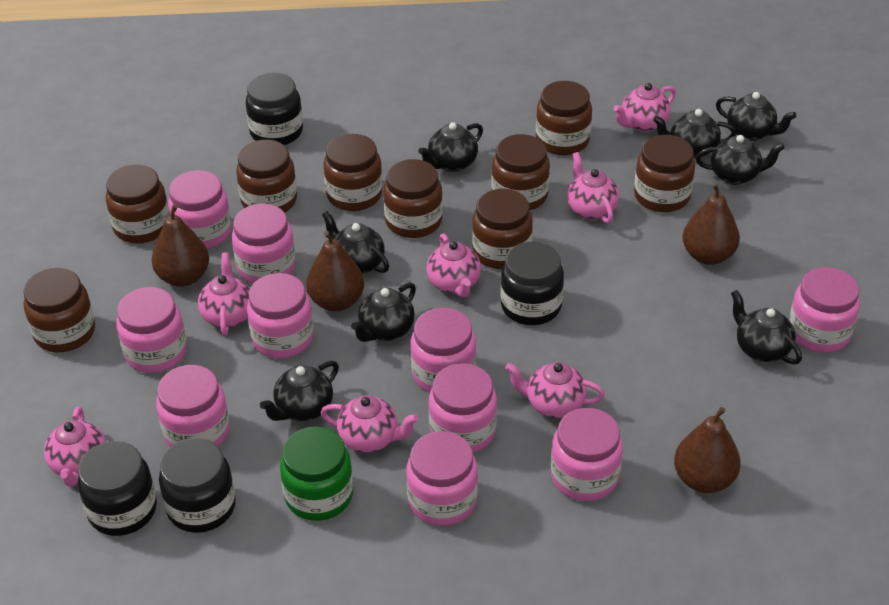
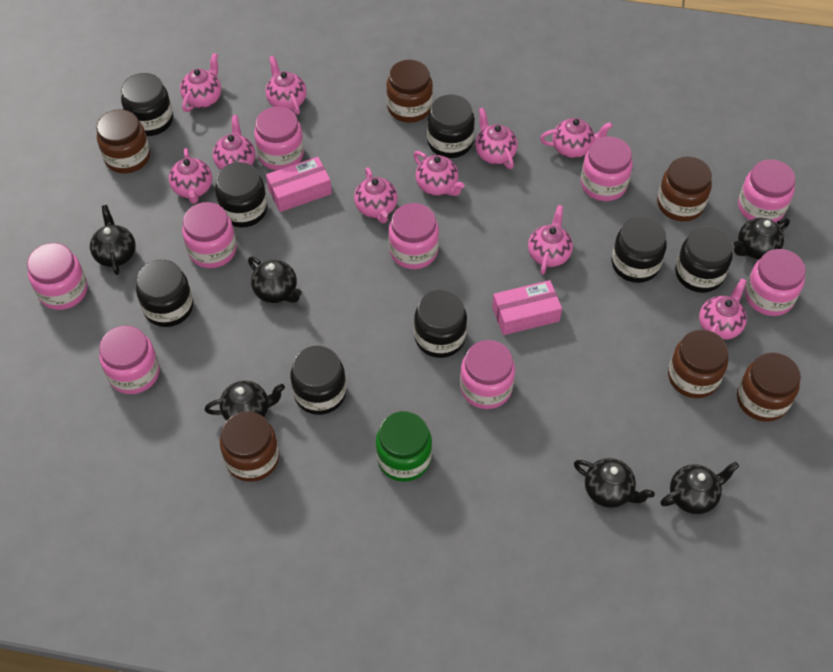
black jar: 4 -> 8
black teapot: 8 -> 6
brown jar: 9 -> 6
brown pear: 4 -> 0
pink box: 0 -> 2
pink jar: 10 -> 9
pink teapot: 7 -> 10

